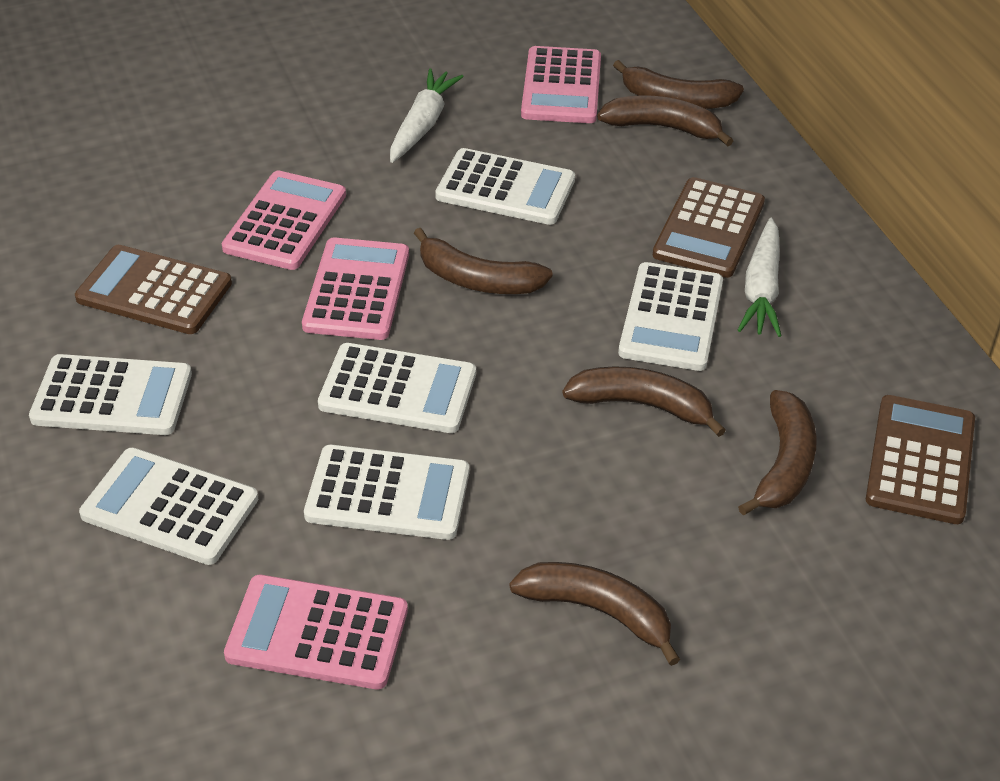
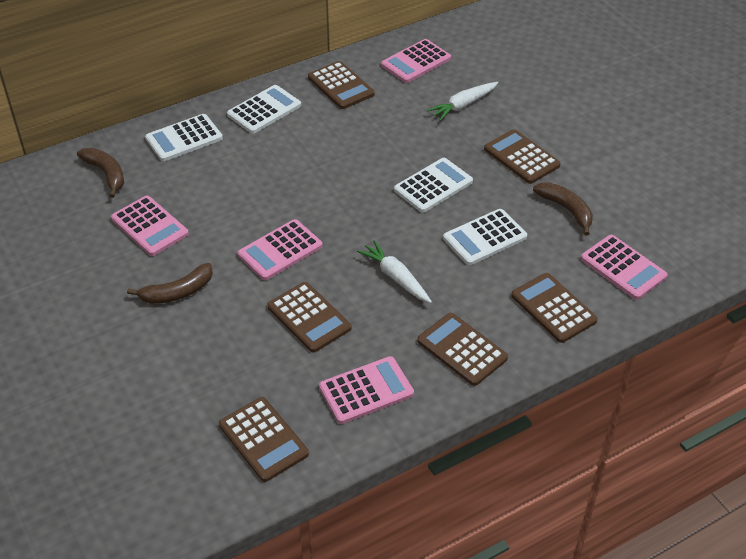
brown banana: 6 -> 3
brown calculator: 3 -> 6
pink calculator: 4 -> 5
white calculator: 6 -> 4

